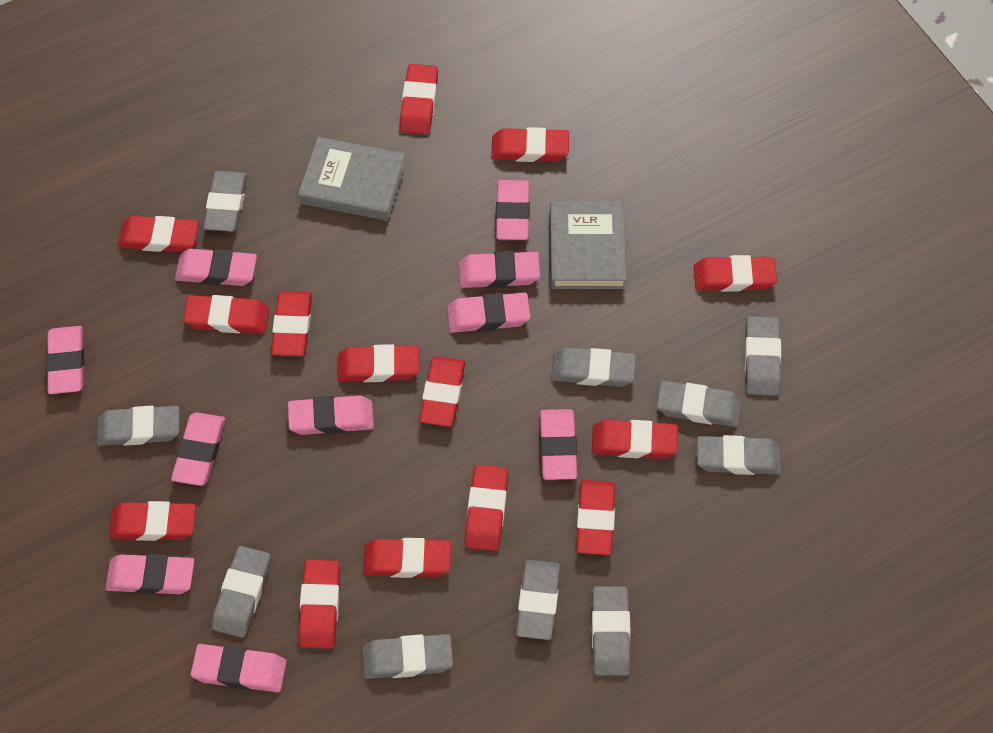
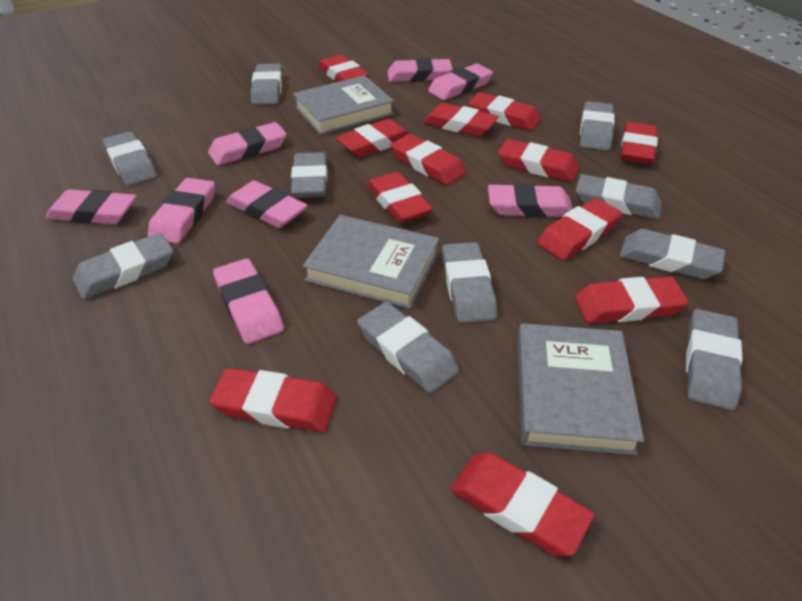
grey book: 2 -> 3
pink eraser: 10 -> 8
red eraser: 14 -> 12

